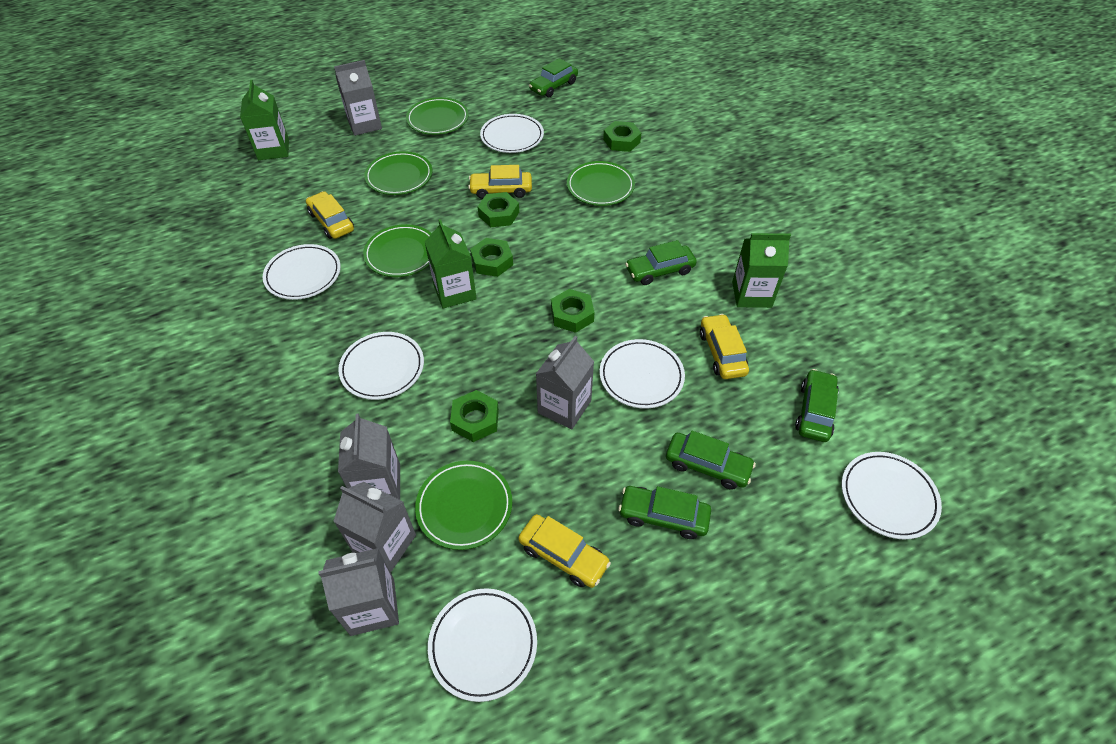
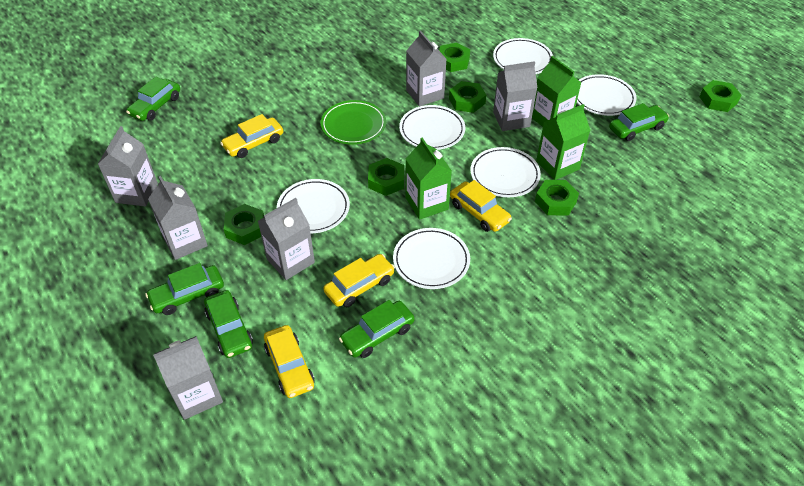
green nut: 5 -> 6
green plate: 5 -> 1
grey carton: 5 -> 6

